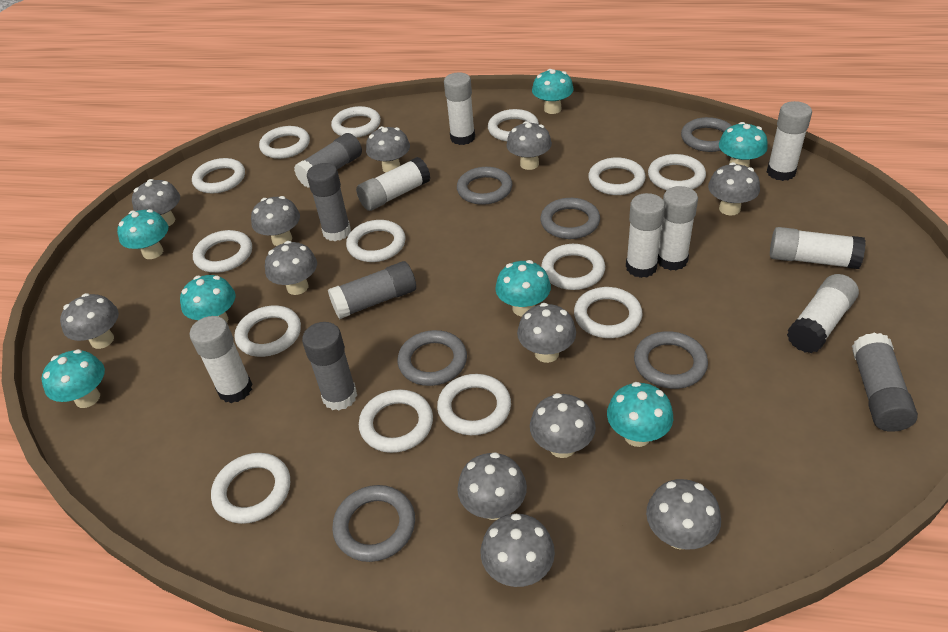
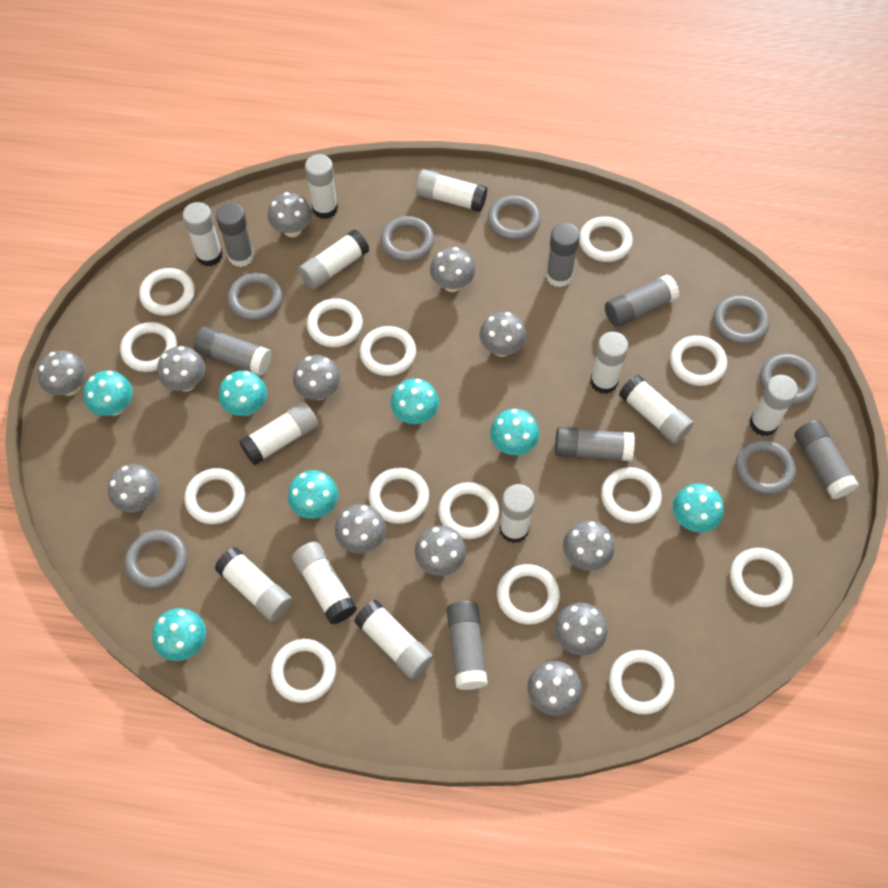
grey glue stick: 5 -> 7
grey ring: 6 -> 7
white glue stick: 8 -> 12

